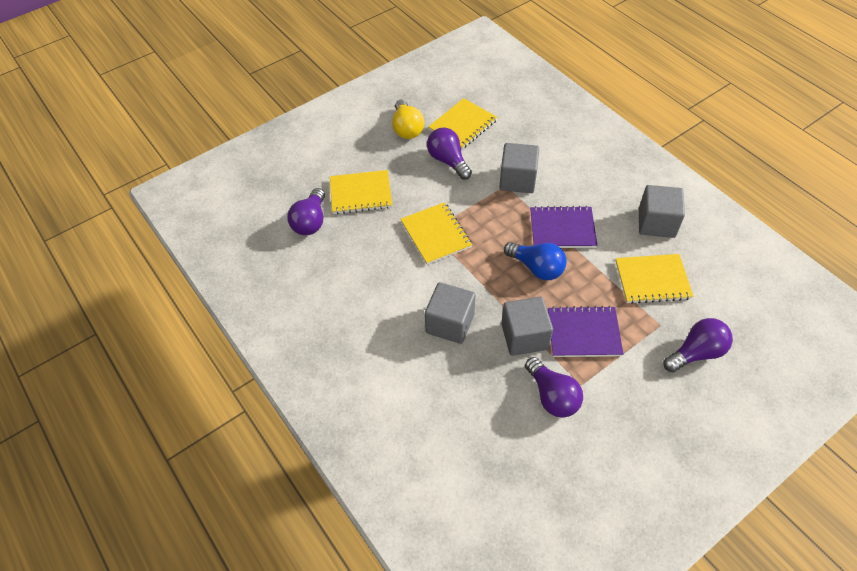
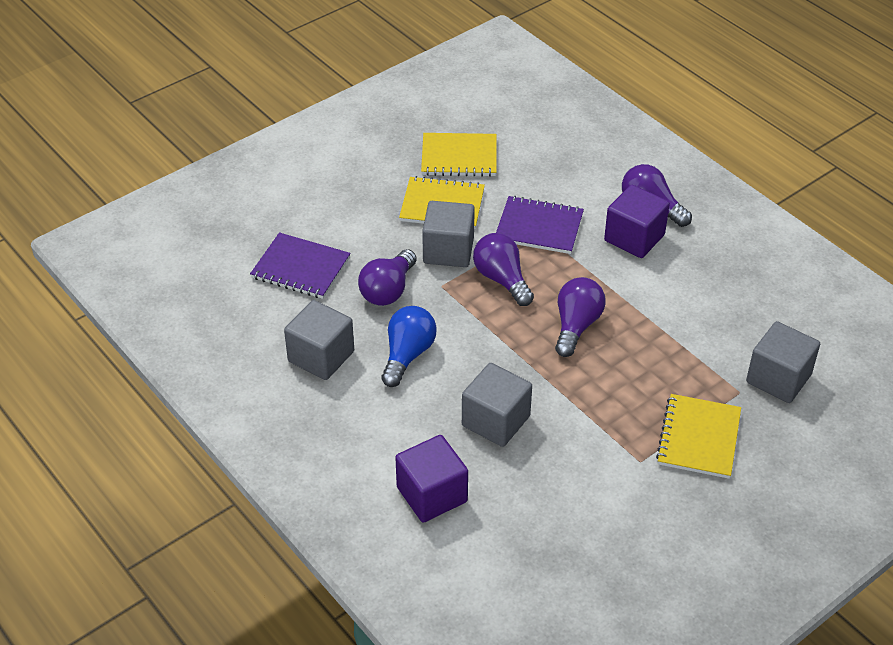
purple cube: 0 -> 2
yellow light bulb: 1 -> 0
yellow notebook: 4 -> 3

